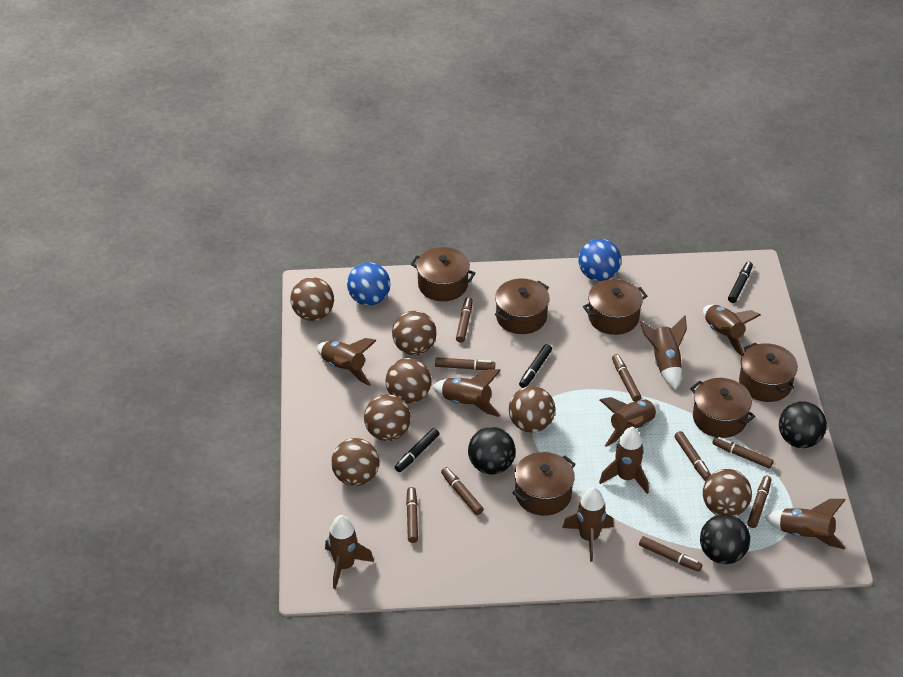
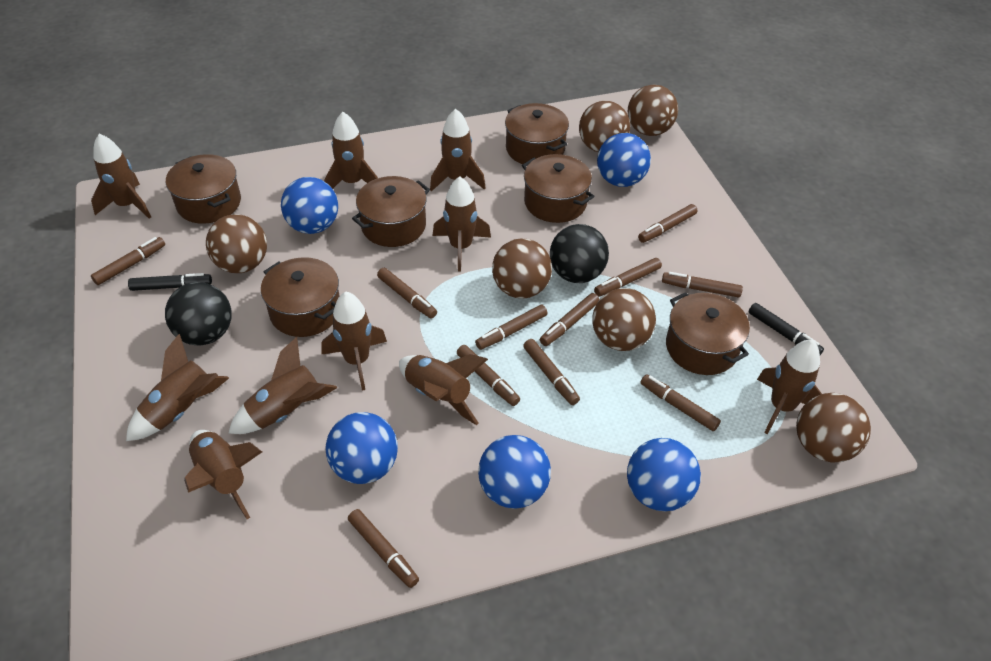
black ball: 3 -> 2
black marker: 3 -> 2
blue ball: 2 -> 5
brown ball: 7 -> 6
brown marker: 9 -> 11
brown rocket: 9 -> 10

